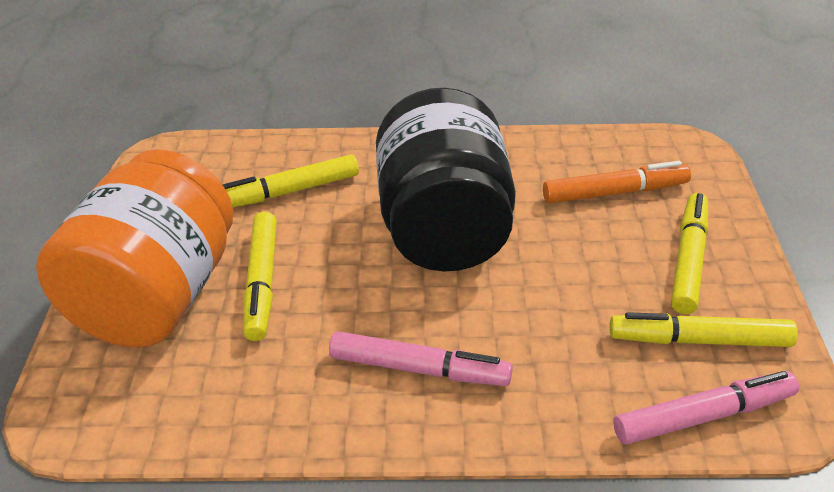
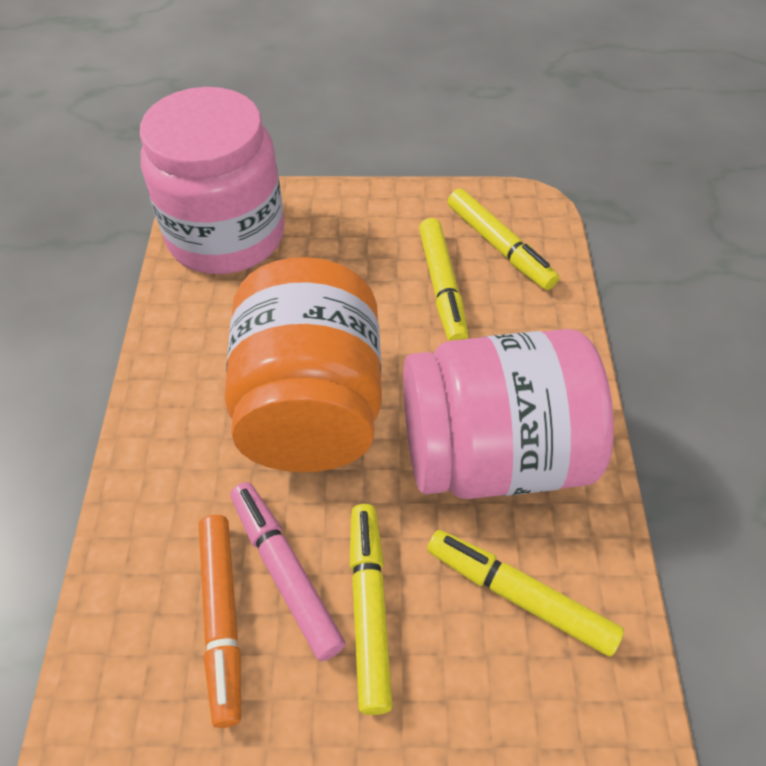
black jar: 1 -> 0
pink jar: 0 -> 2
pink marker: 2 -> 1

